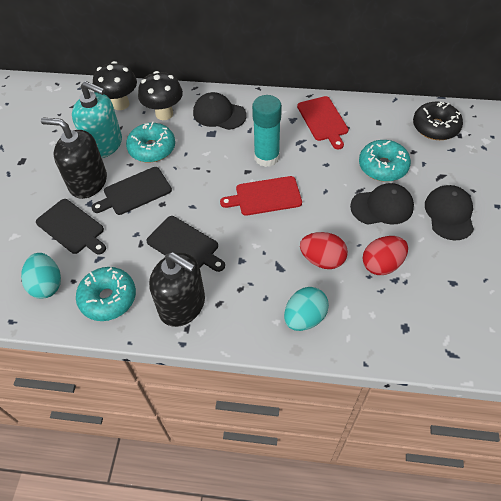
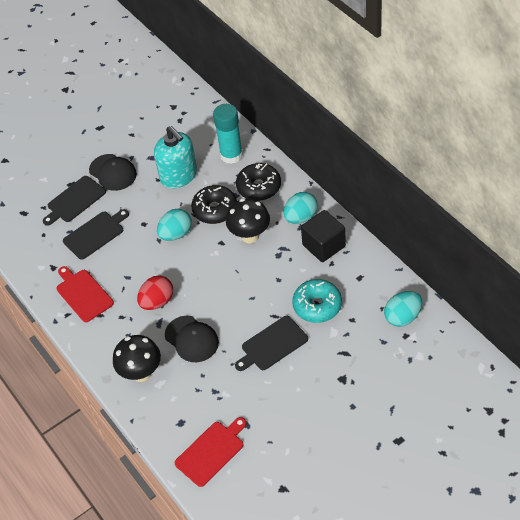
black cap: 3 -> 2
black cube: 0 -> 1
black donut: 1 -> 2
black soap dispenser: 2 -> 0
red egg: 2 -> 1
turquoise donut: 3 -> 1
turquoise egg: 2 -> 3

